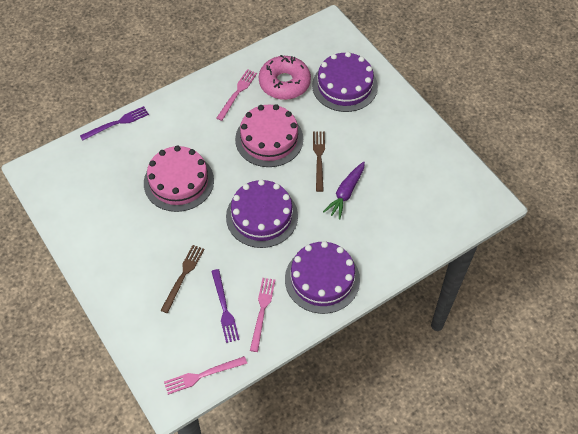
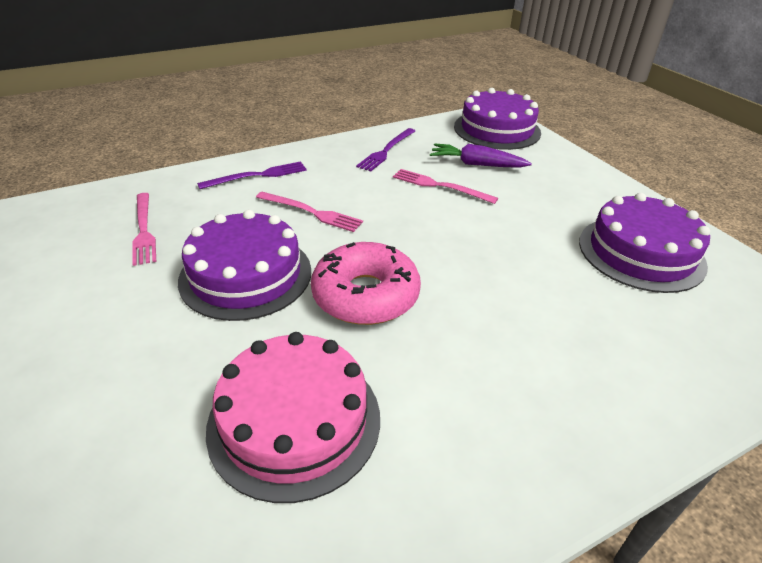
brown fork: 2 -> 0
pink cake: 2 -> 1

